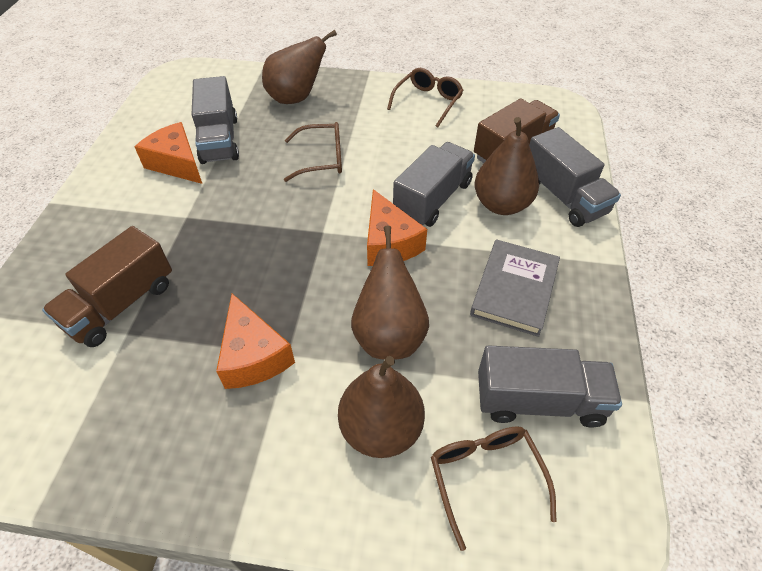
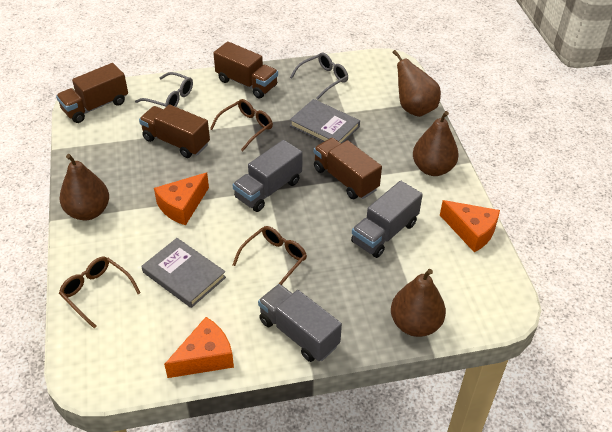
brown truck: 2 -> 4
grey book: 1 -> 2
grey glasses: 0 -> 2
grey truck: 4 -> 3

